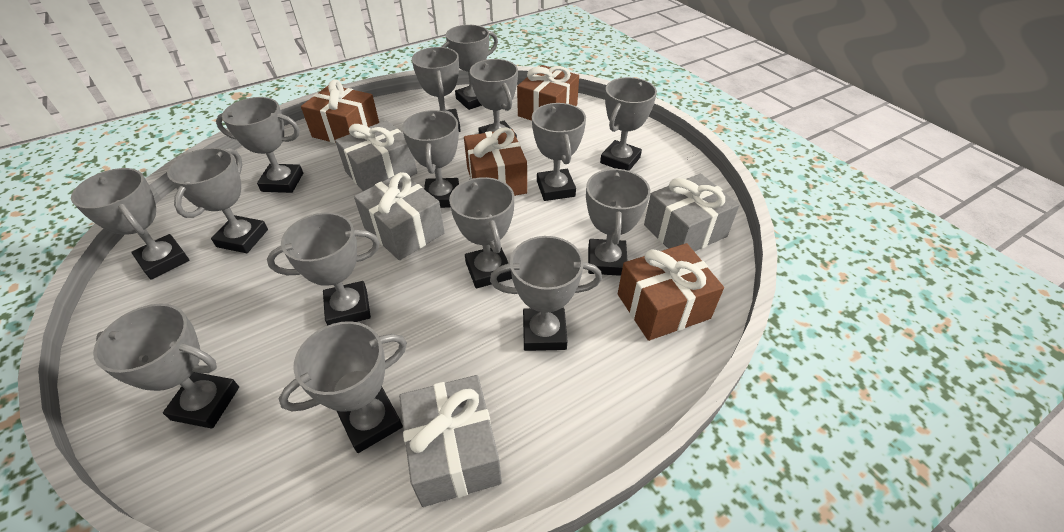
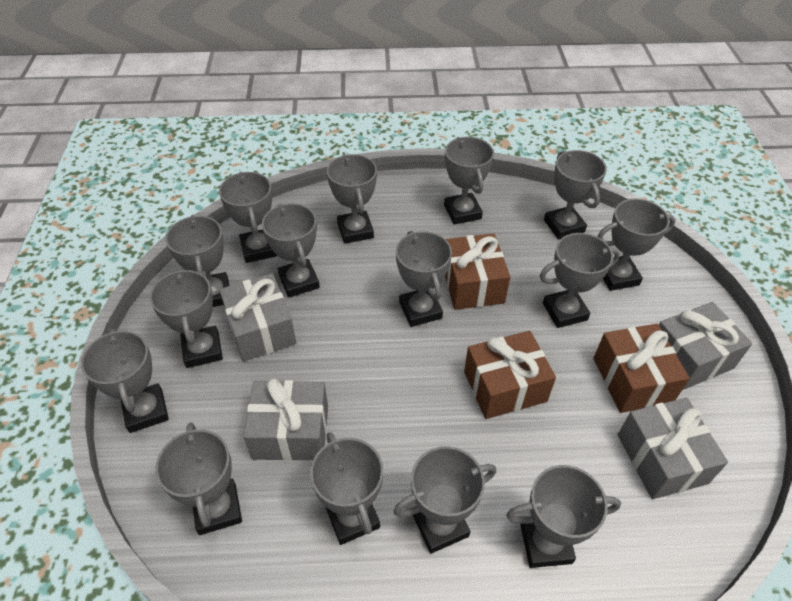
brown gift: 4 -> 3

